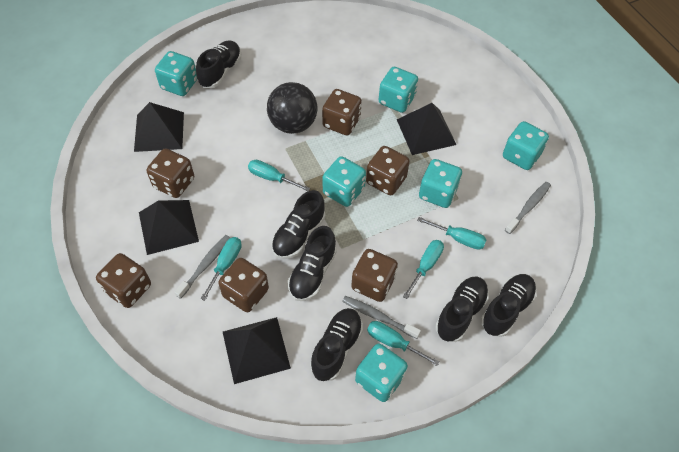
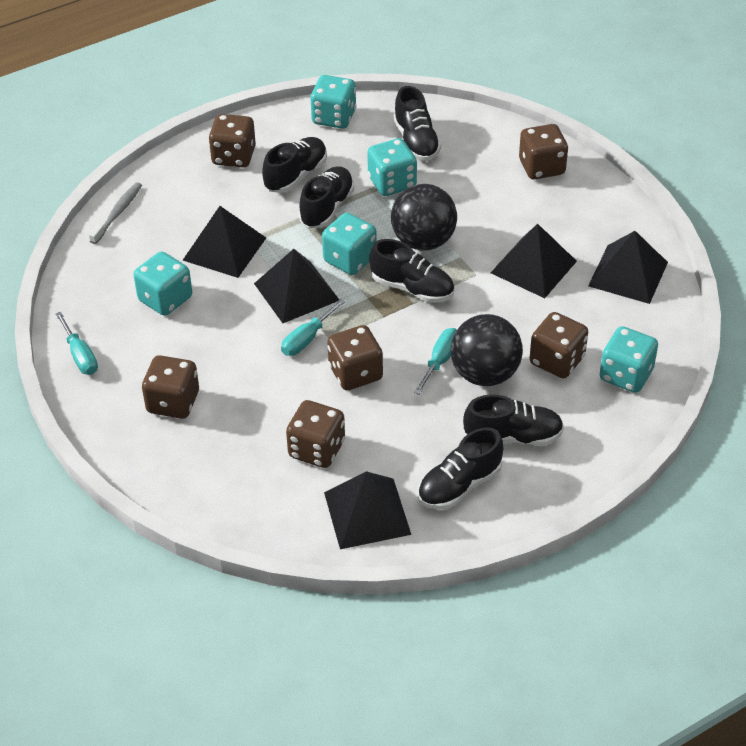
black ball: 1 -> 2
black pyramid: 4 -> 5
grey toothbrush: 3 -> 1
turquoise dice: 6 -> 5
turquoise screwdriver: 5 -> 3

